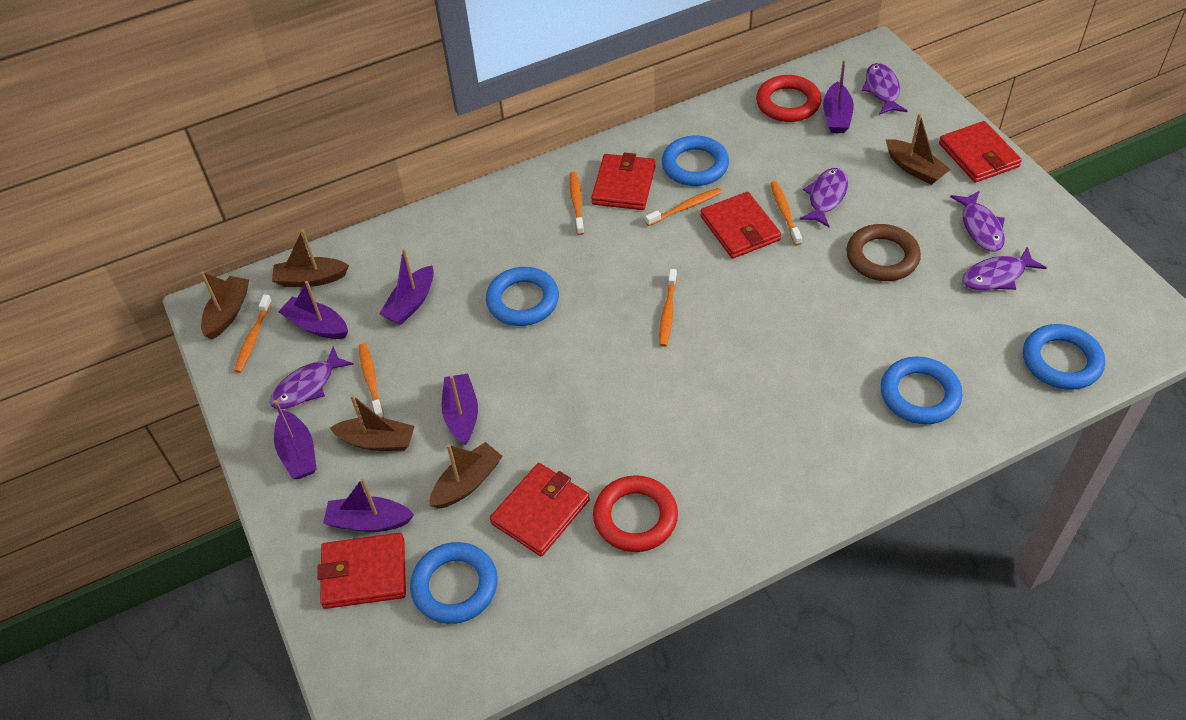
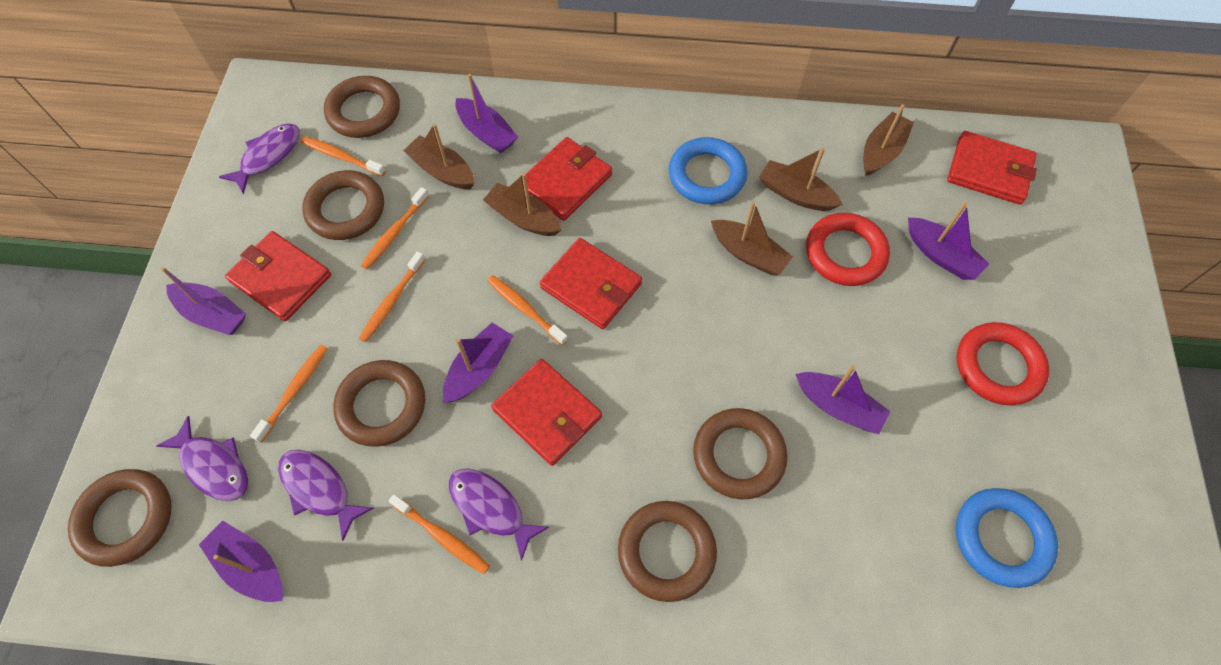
blue ring: 5 -> 2
brown ring: 1 -> 6
purple fish: 5 -> 4

